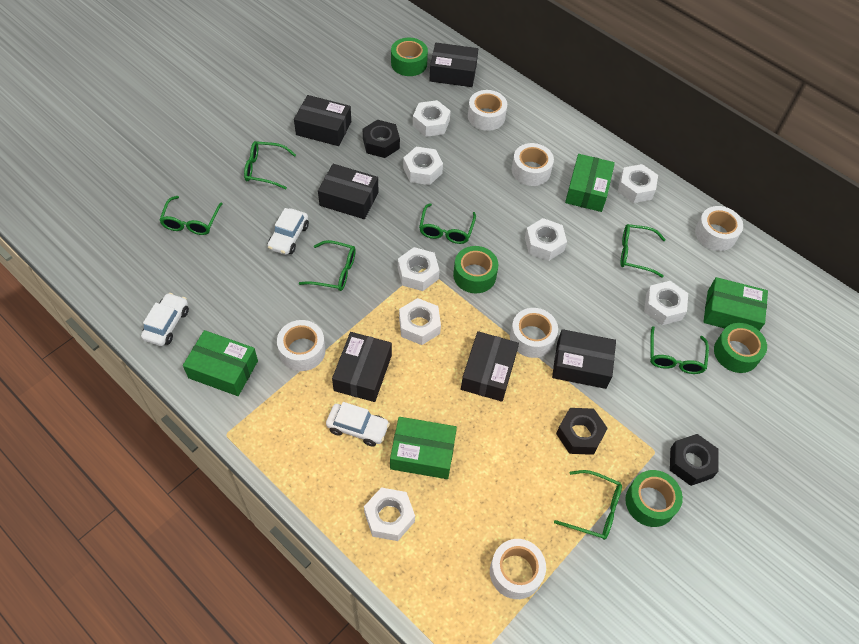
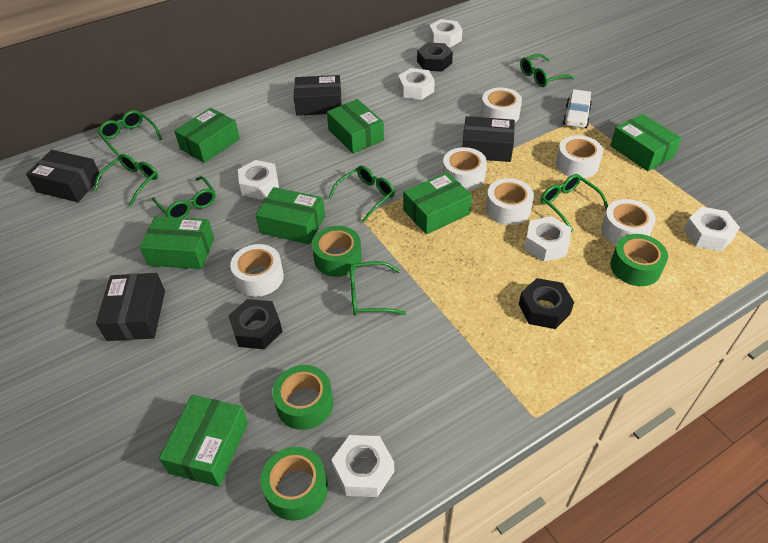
black box: 6 -> 4
green box: 4 -> 7
white car: 3 -> 1
white nut: 8 -> 6

